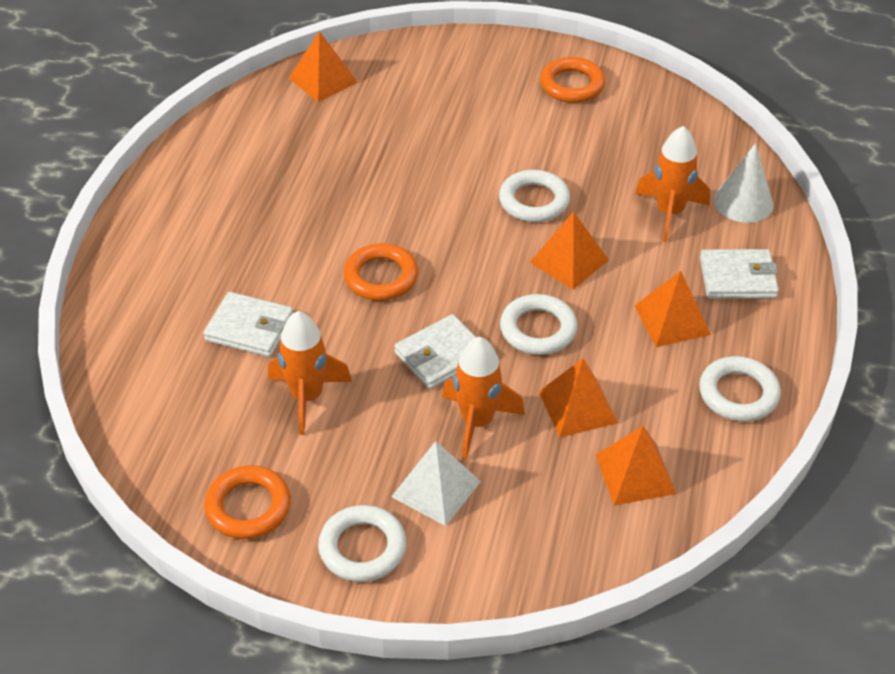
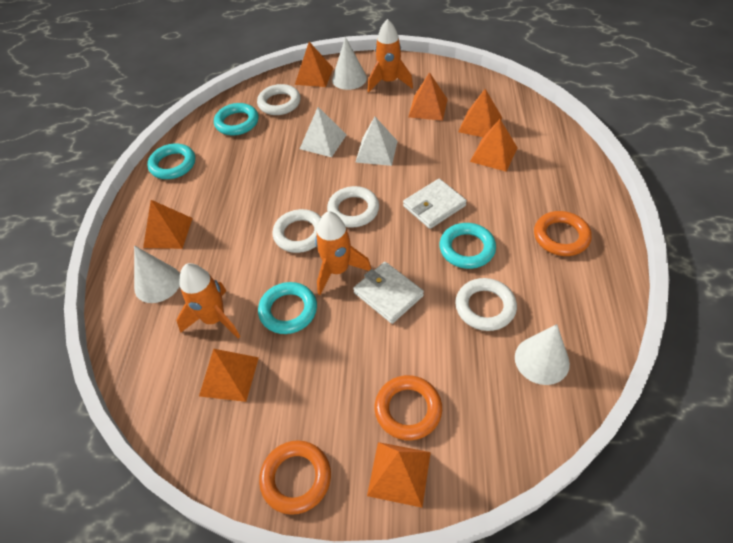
orange pyramid: 5 -> 7
turquoise ring: 0 -> 4
white cone: 1 -> 3
white pyramid: 1 -> 2
white wallet: 3 -> 2

